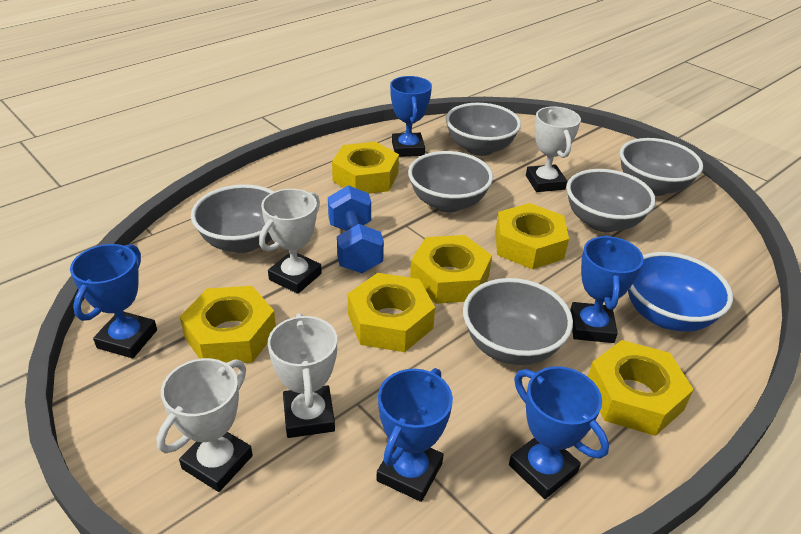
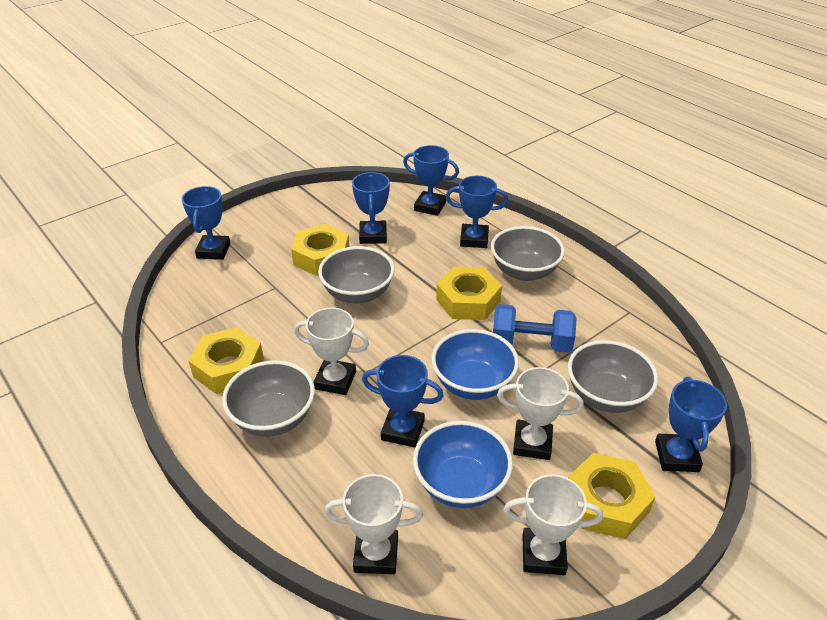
blue bowl: 1 -> 2
blue trophy: 5 -> 6
grey bowl: 6 -> 4
yellow nut: 6 -> 4

